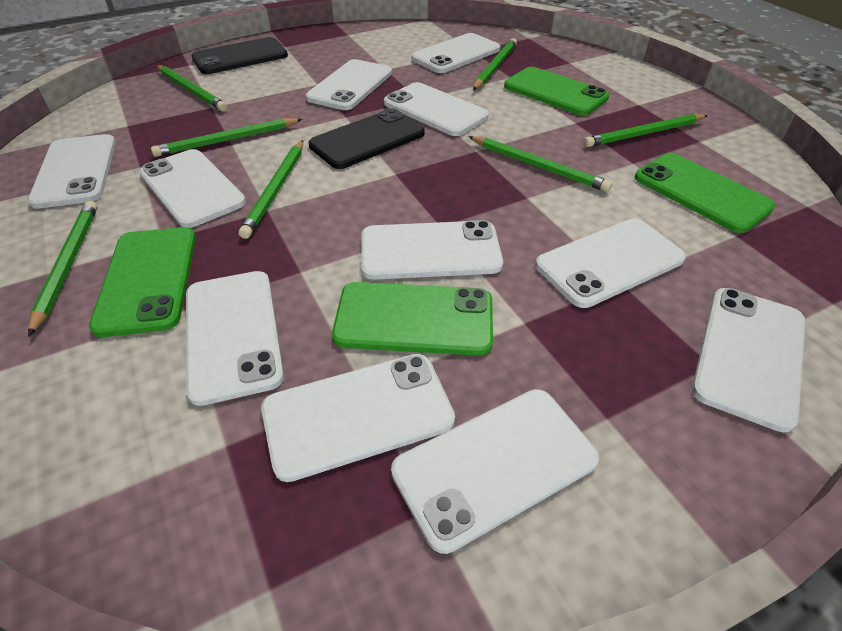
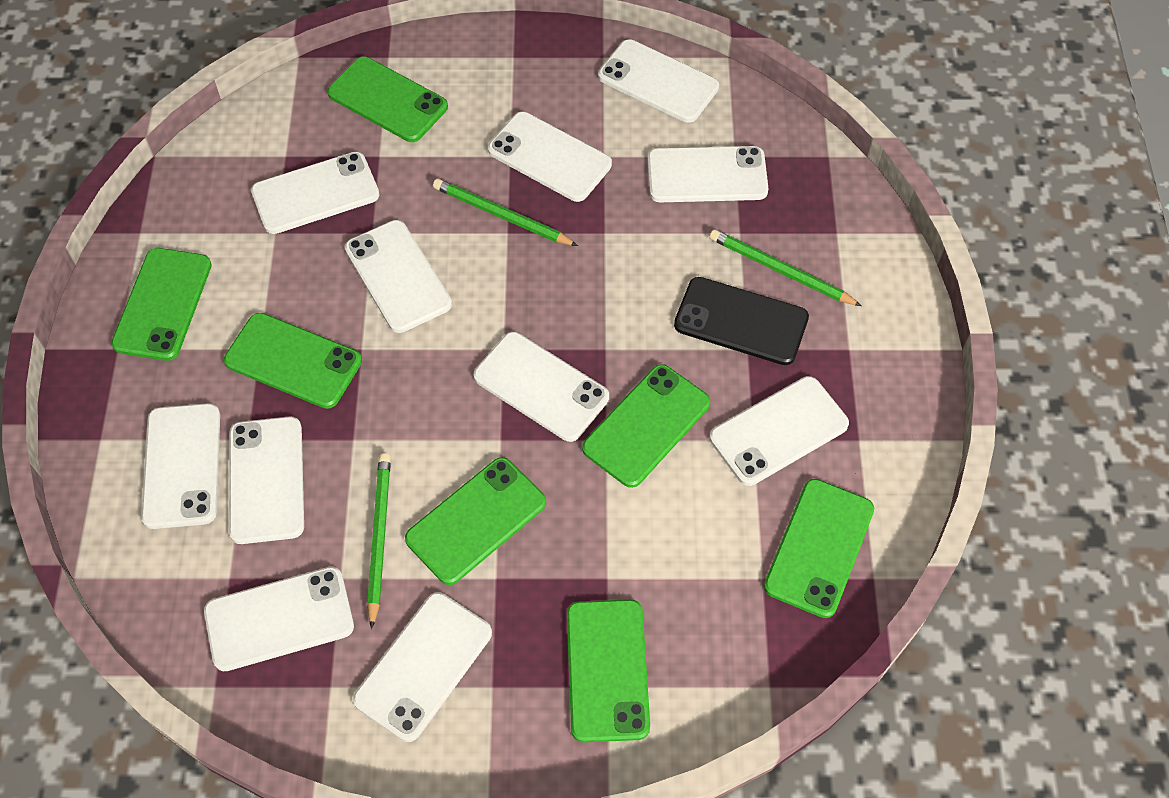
black phone: 2 -> 1
green pencil: 7 -> 3
green phone: 4 -> 7

